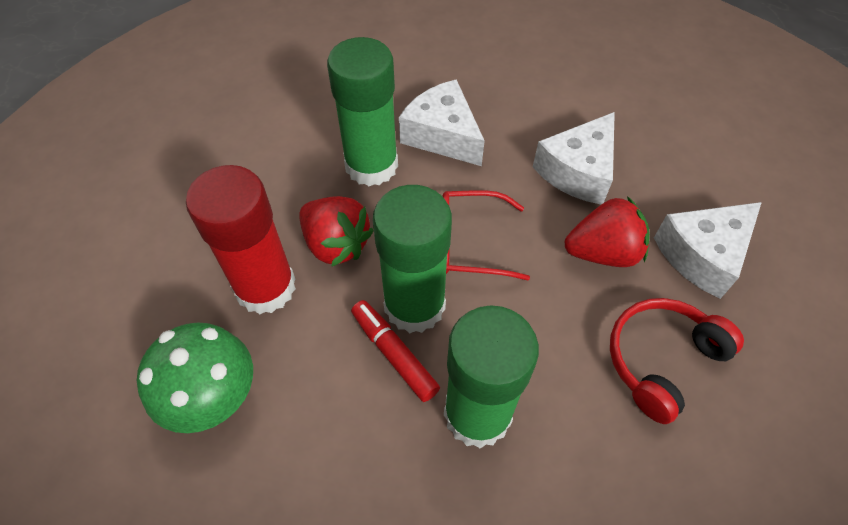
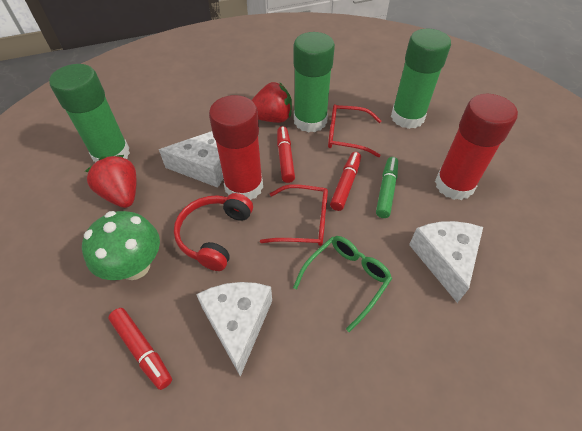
green glasses: 0 -> 1
green marker: 0 -> 1
red glasses: 1 -> 2
red glue stick: 1 -> 2
red marker: 1 -> 3

